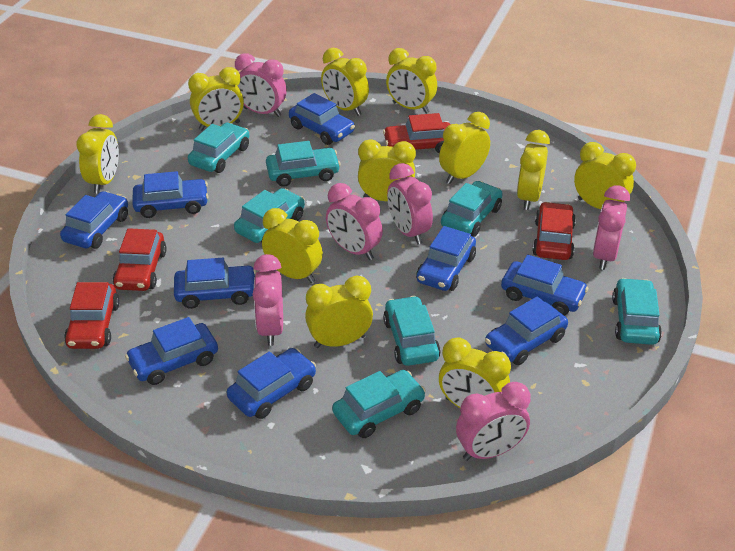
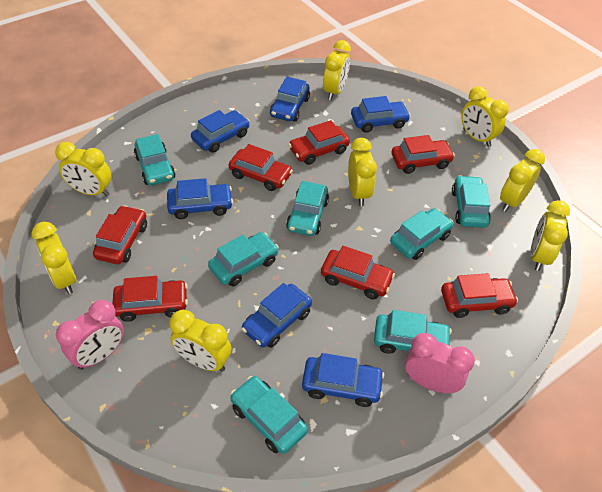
blue car: 9 -> 6
pink clock: 6 -> 2
red car: 4 -> 7
yellow clock: 11 -> 8

